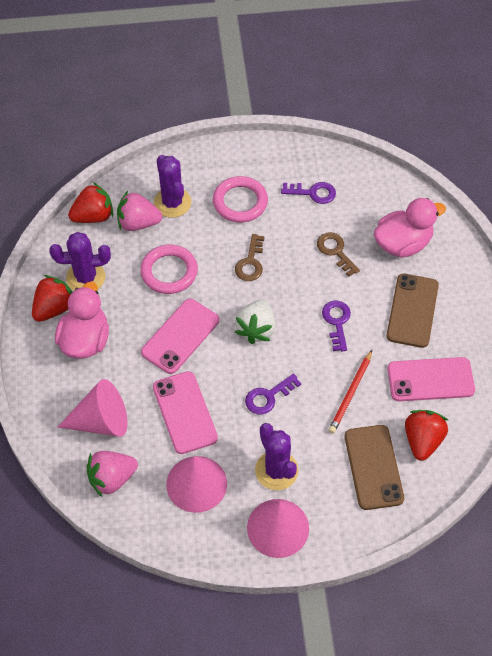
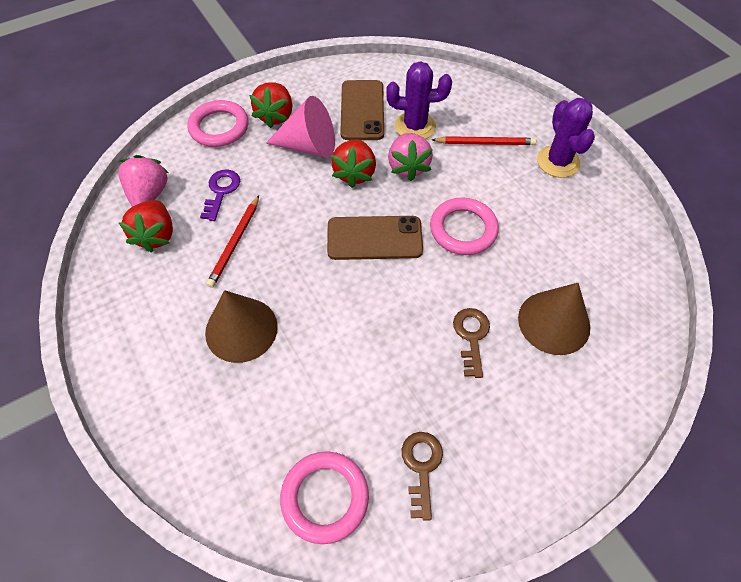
brown cone: 0 -> 2
pink cone: 3 -> 1
pink duck: 2 -> 0
pink phone: 3 -> 0
pink ring: 2 -> 3
purple cactus: 3 -> 2
purple key: 3 -> 1
red pencil: 1 -> 2
white strawberry: 1 -> 0

